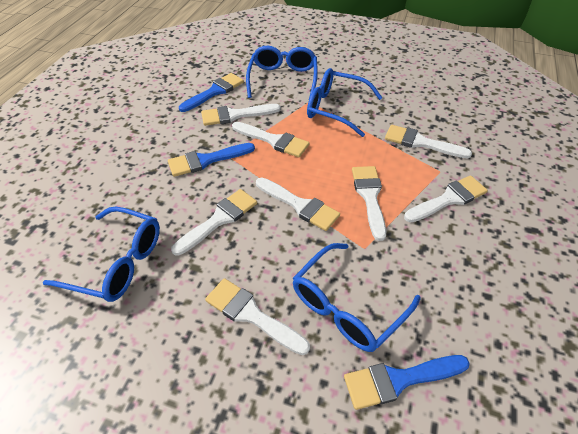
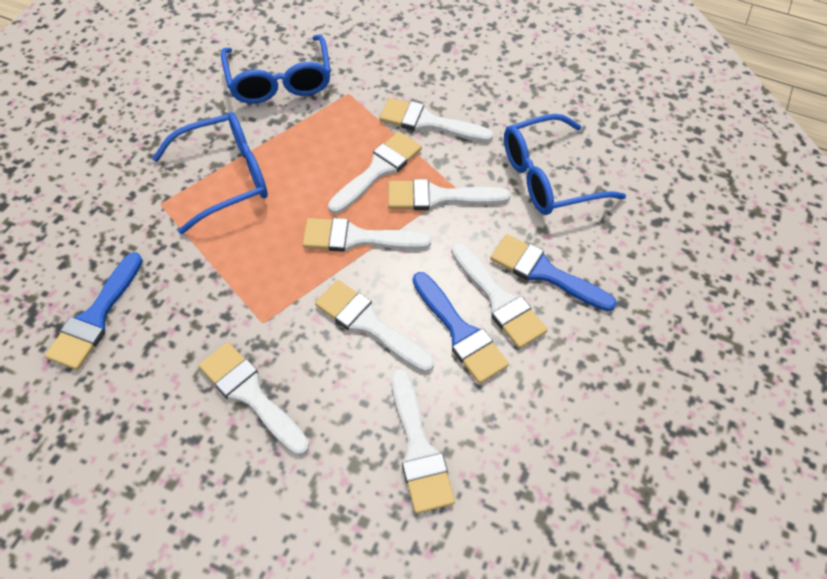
blue glasses: 4 -> 3

